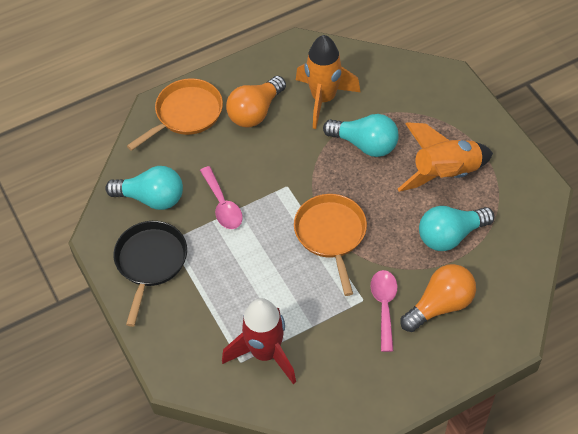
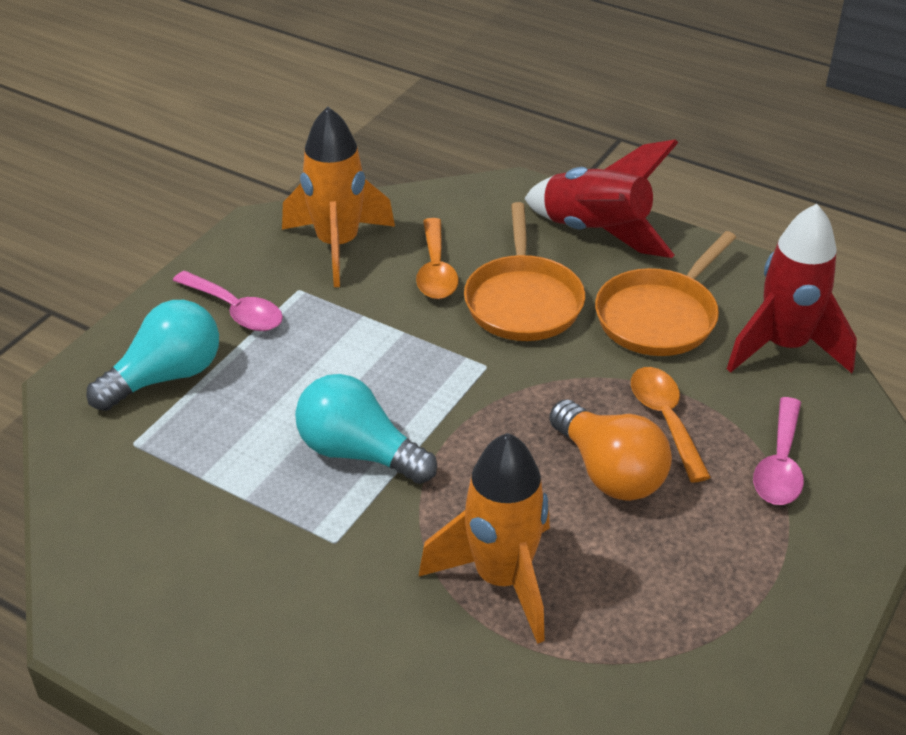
black pan: 1 -> 0
orange light bulb: 2 -> 1
orange spoon: 0 -> 2
red rocket: 1 -> 2
turquoise light bulb: 3 -> 2

